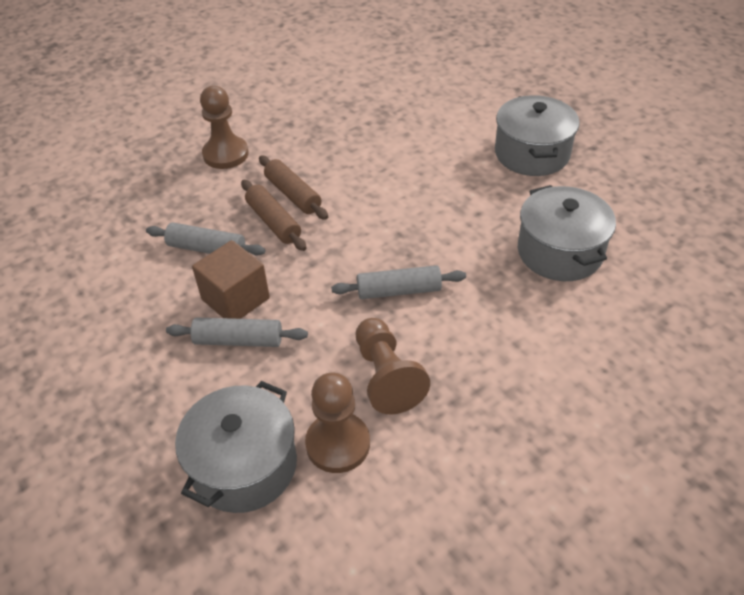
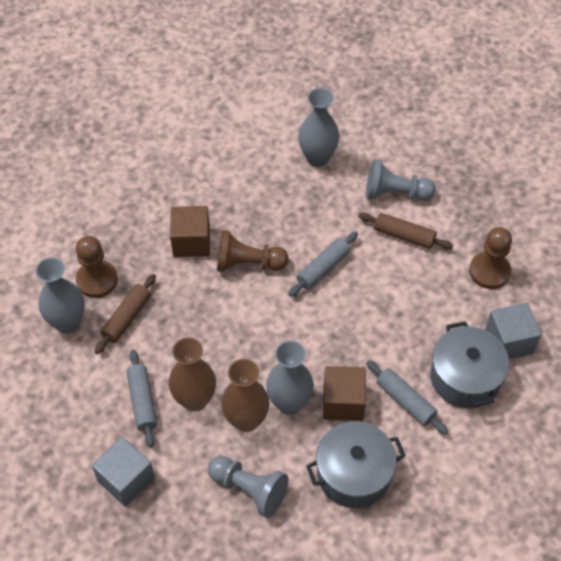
brown cube: 1 -> 2
brown vase: 0 -> 2
grey cube: 0 -> 2
grey pawn: 0 -> 2
grey pot: 3 -> 2
grey vase: 0 -> 3

